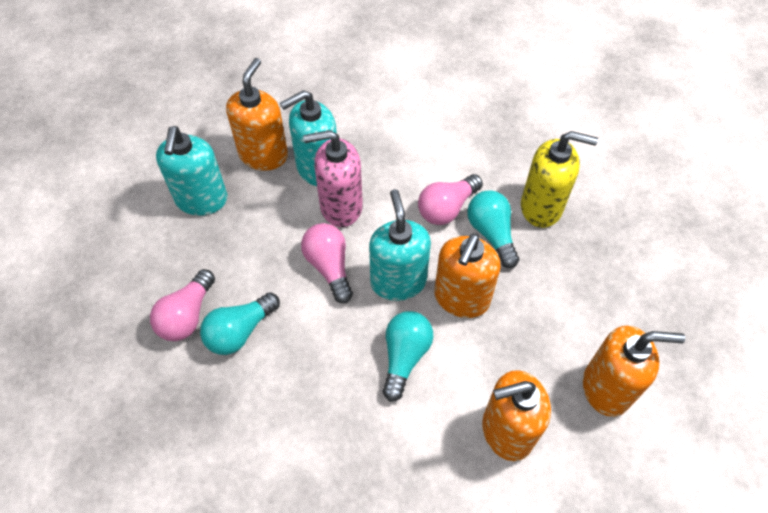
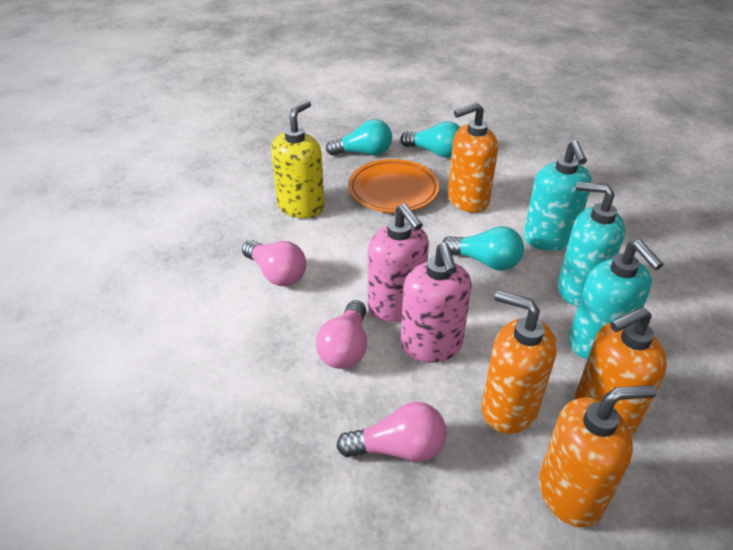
orange plate: 0 -> 1
pink soap dispenser: 1 -> 2

